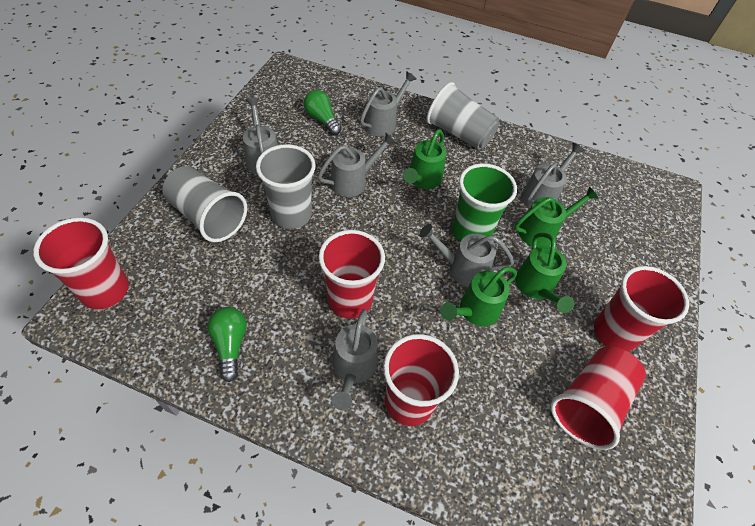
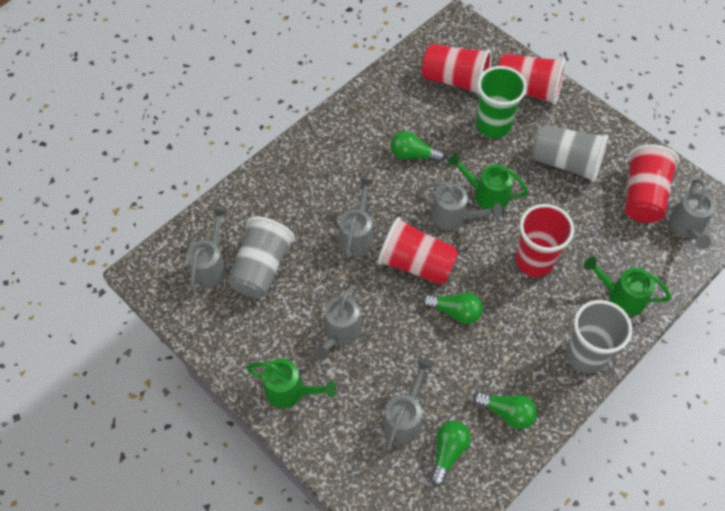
green light bulb: 2 -> 4
green watering can: 4 -> 3

